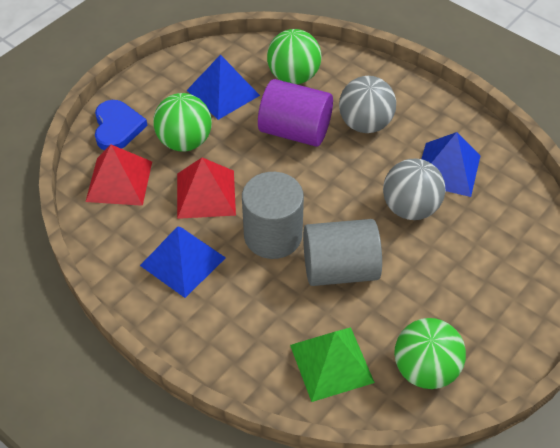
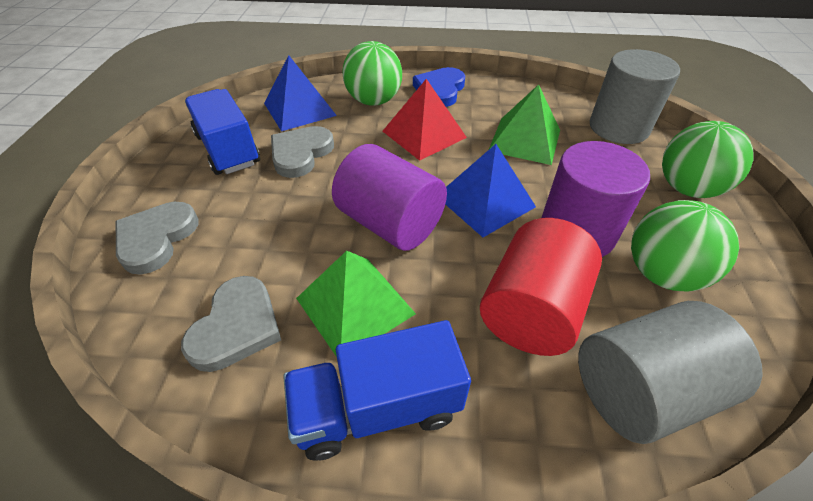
blue pyramid: 3 -> 2
blue truck: 0 -> 2
green pyramid: 1 -> 2
grey ball: 2 -> 0
grey heart: 0 -> 3
purple cylinder: 1 -> 2
red cylinder: 0 -> 1
red pyramid: 2 -> 1

